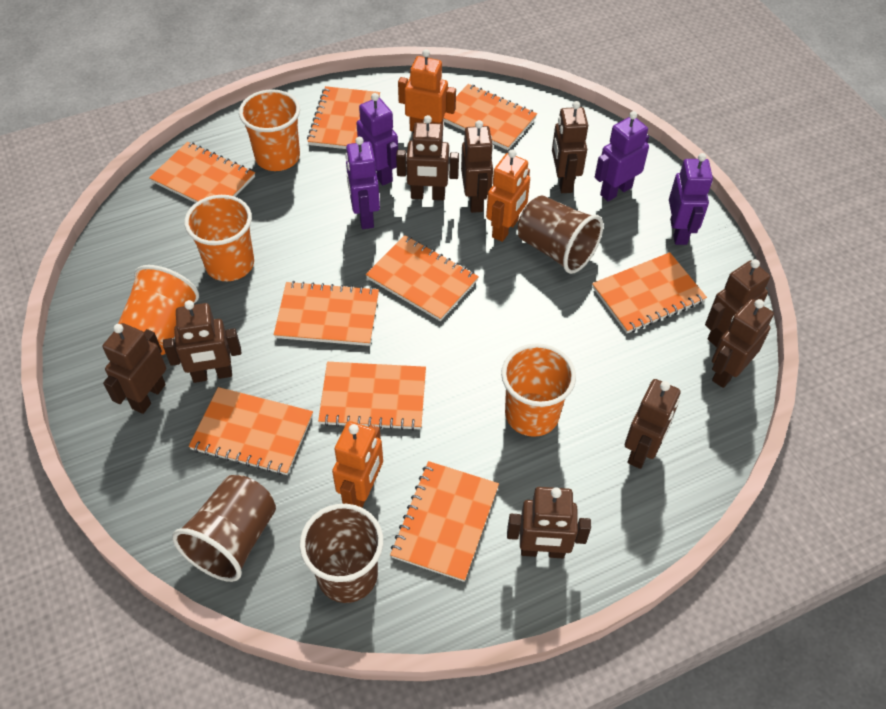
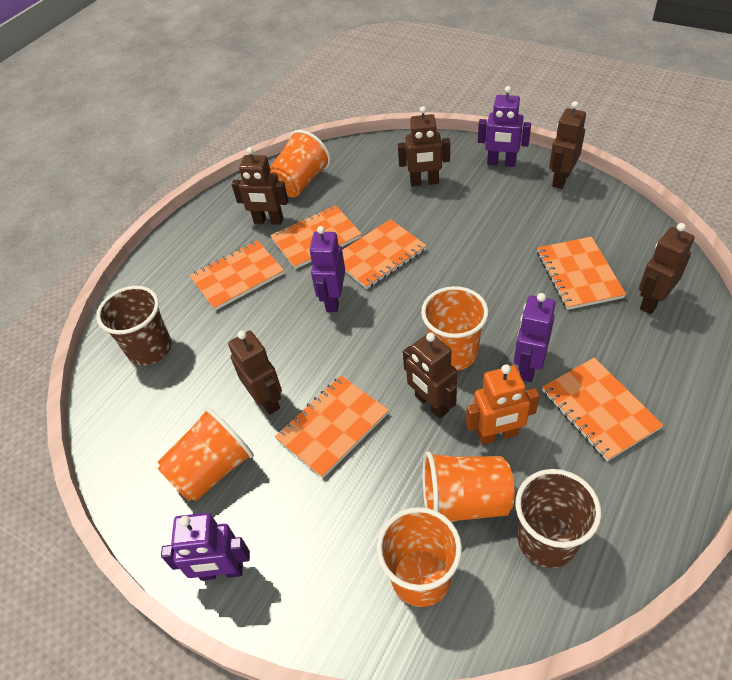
brown cup: 3 -> 2
brown robot: 9 -> 6
orange cup: 4 -> 5
orange notebook: 9 -> 6
orange robot: 3 -> 1

